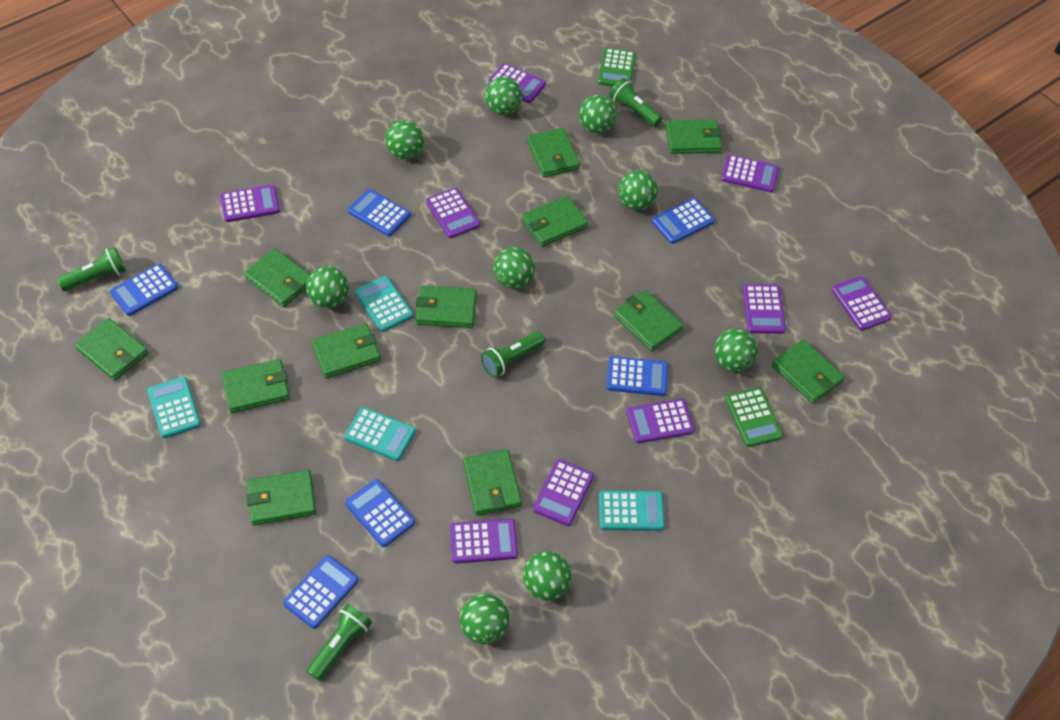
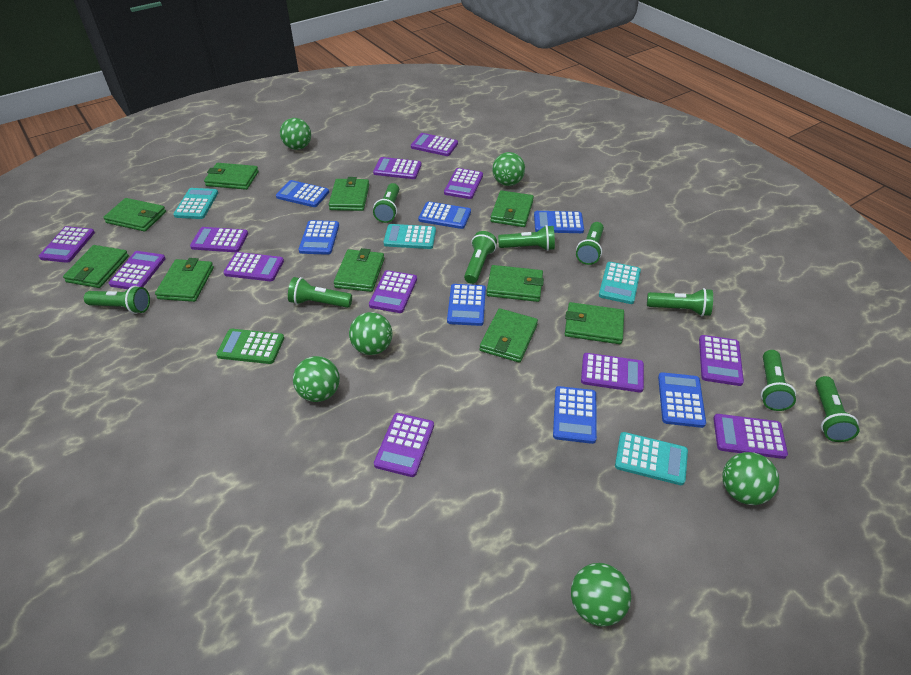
blue calculator: 6 -> 7
green ball: 9 -> 6
green calculator: 2 -> 1
green flashlight: 4 -> 9
green wallet: 12 -> 10
purple calculator: 9 -> 12

